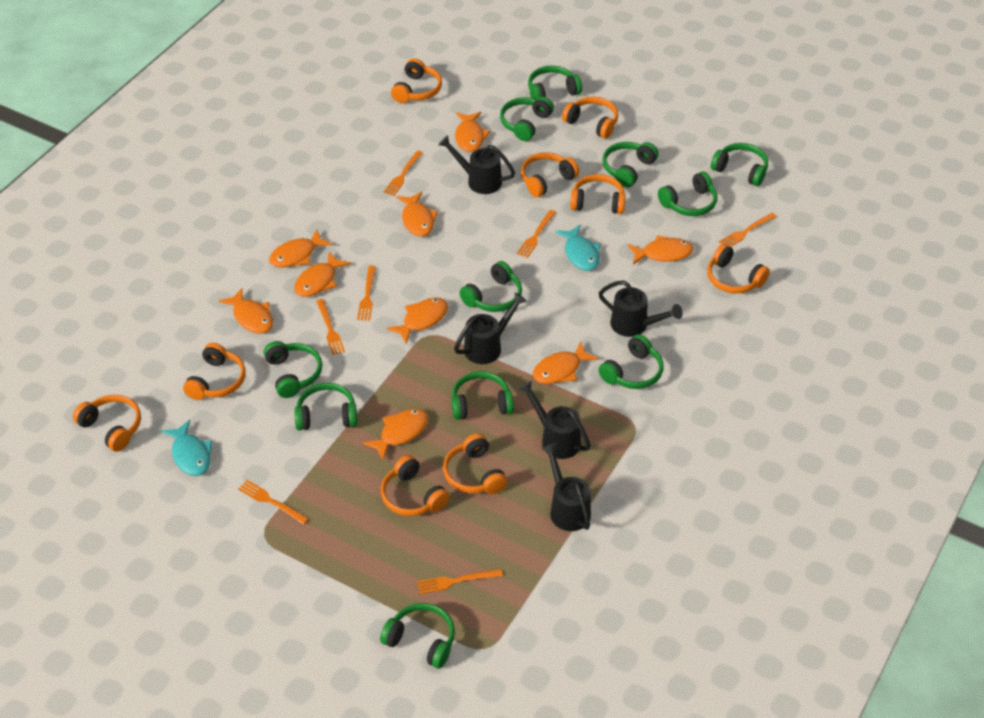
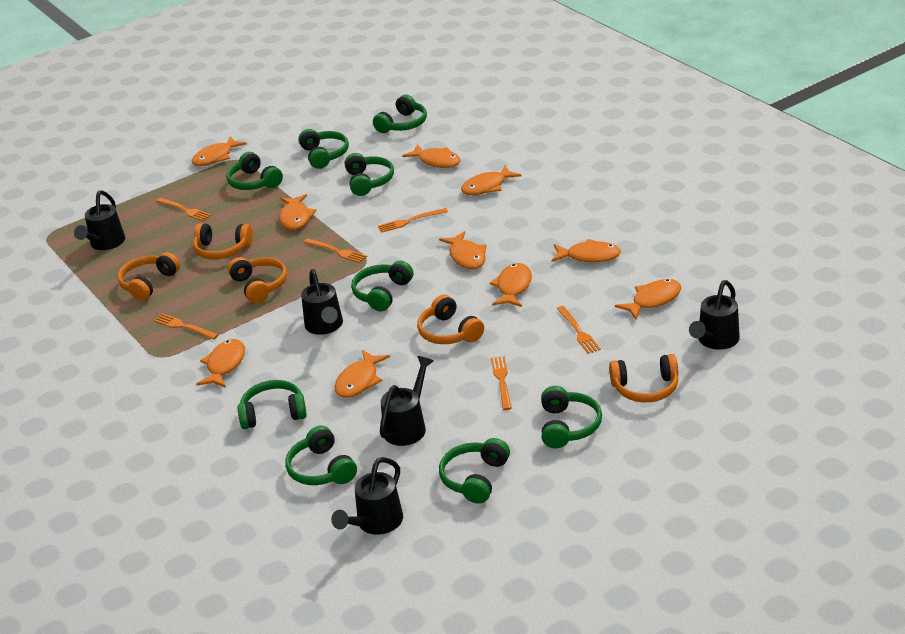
green headphones: 11 -> 9
orange fish: 9 -> 10
orange fork: 7 -> 6
orange headphones: 9 -> 5
turquoise fish: 2 -> 0

